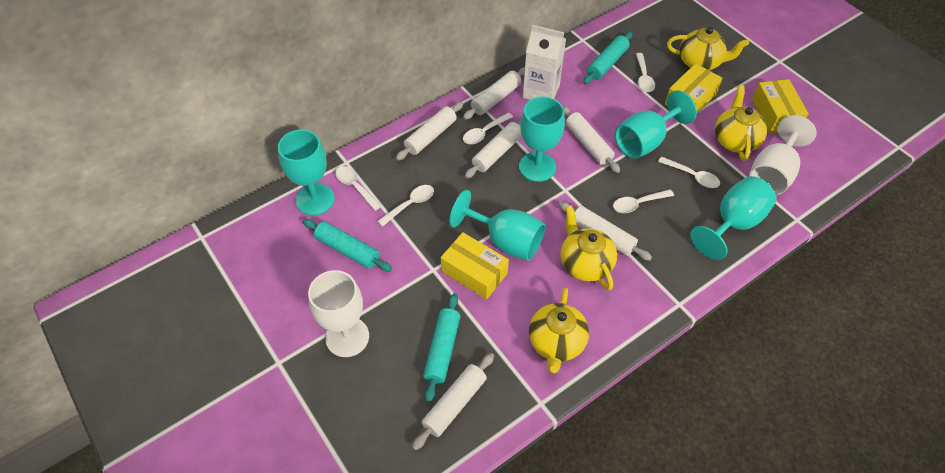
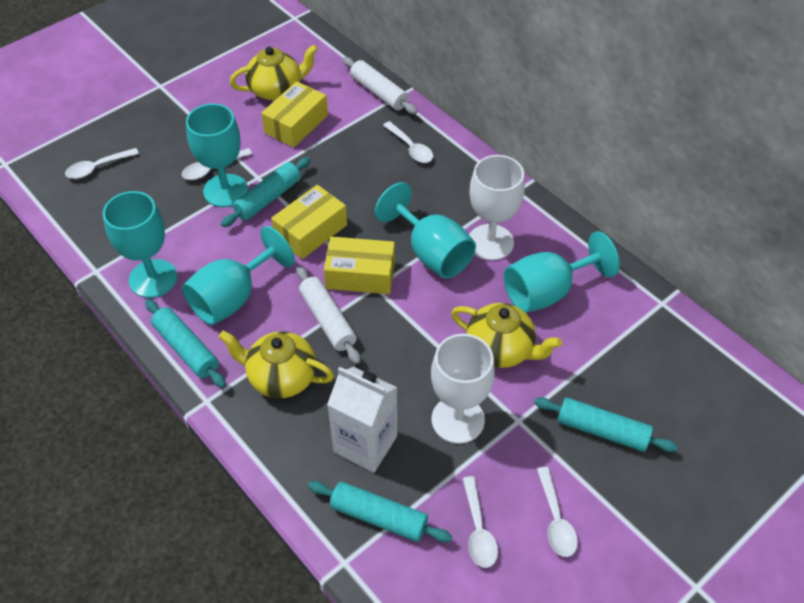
turquoise rolling pin: 3 -> 4
white rolling pin: 6 -> 2
white spoon: 6 -> 5
yellow teapot: 4 -> 3

